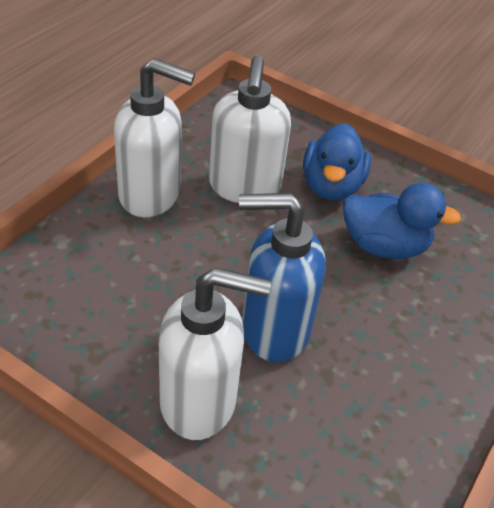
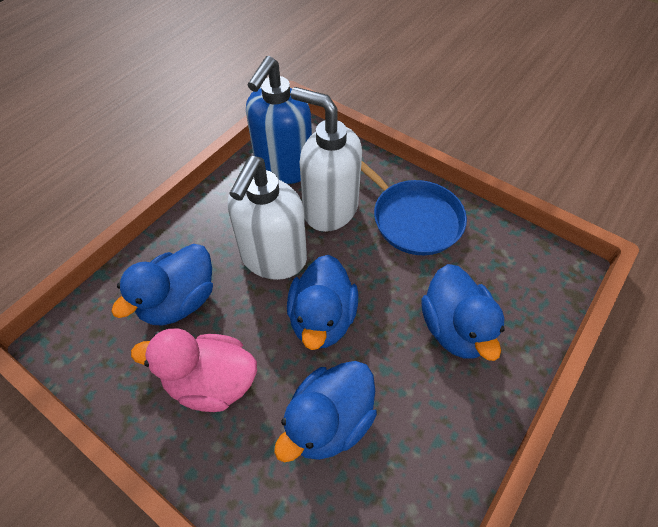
blue duck: 2 -> 4
blue pan: 0 -> 1
pink duck: 0 -> 1
white soap dispenser: 3 -> 2

